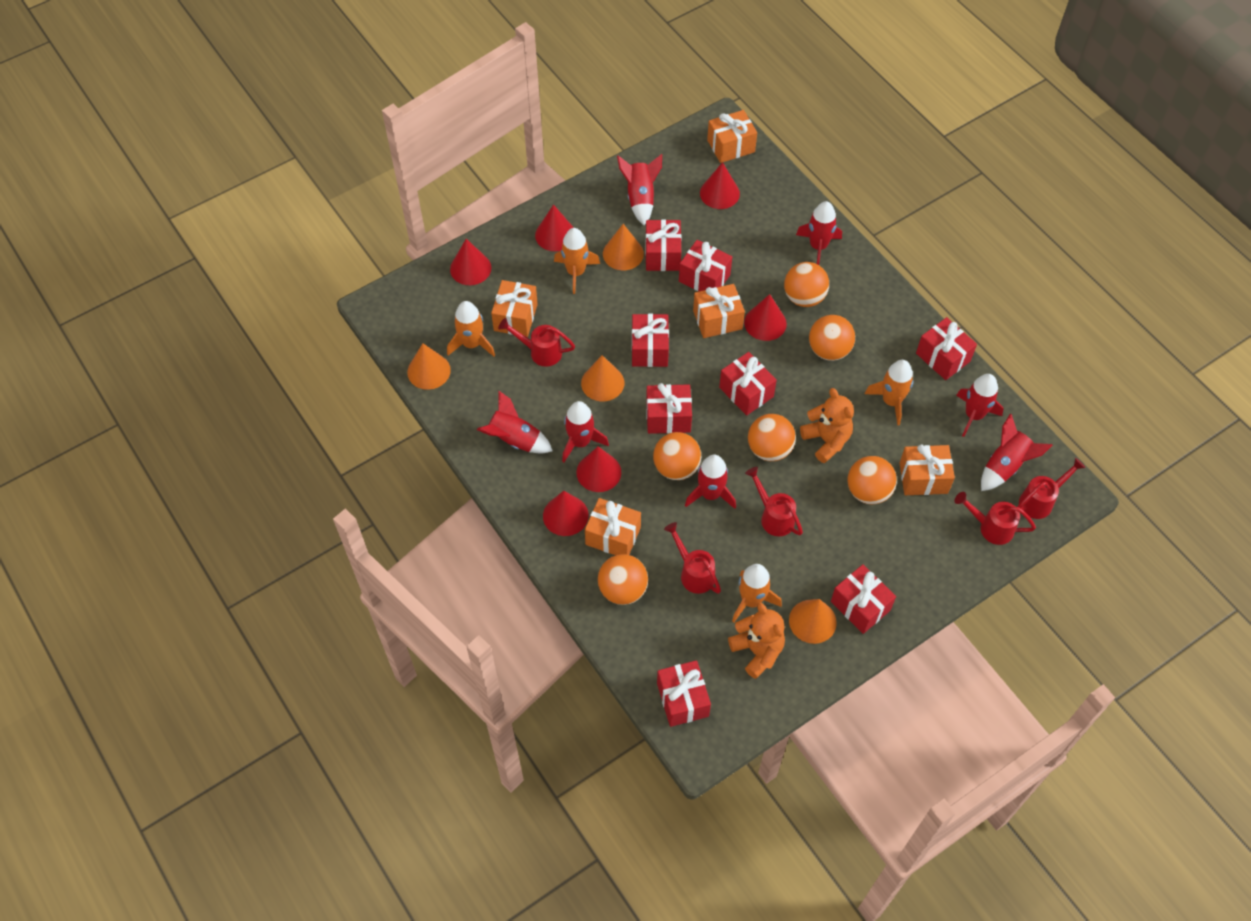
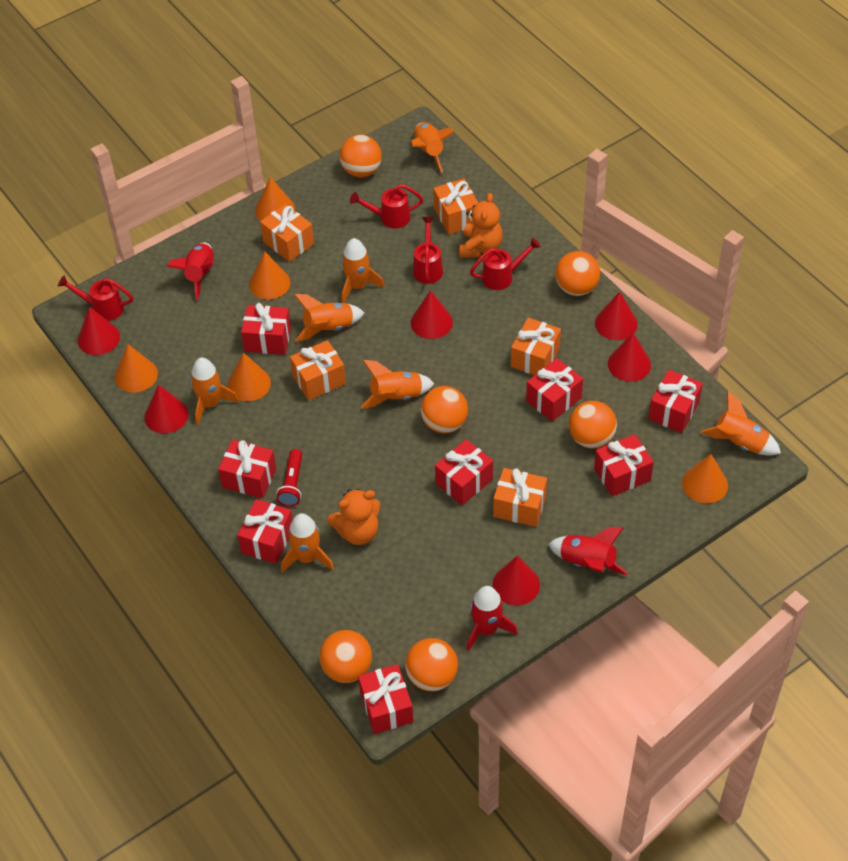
orange cone: 4 -> 5
orange rocket: 4 -> 7
red flashlight: 0 -> 1
red rocket: 7 -> 3
red watering can: 5 -> 4

